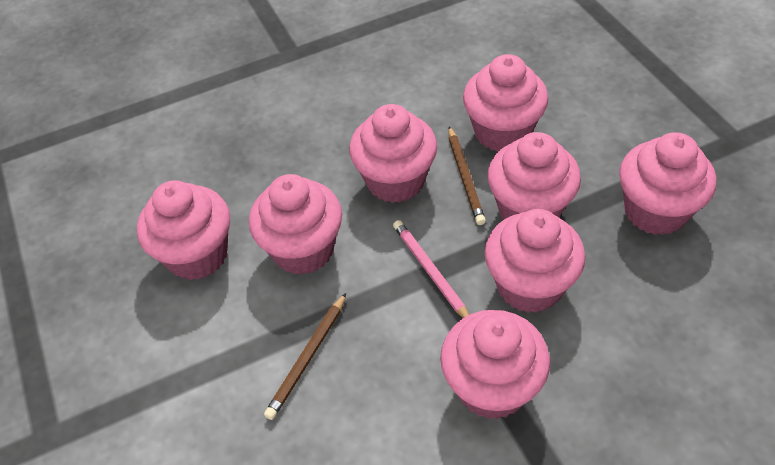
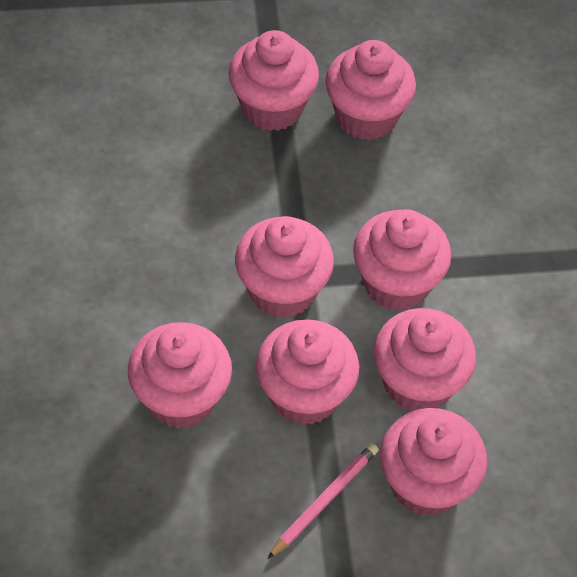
brown pencil: 2 -> 0

